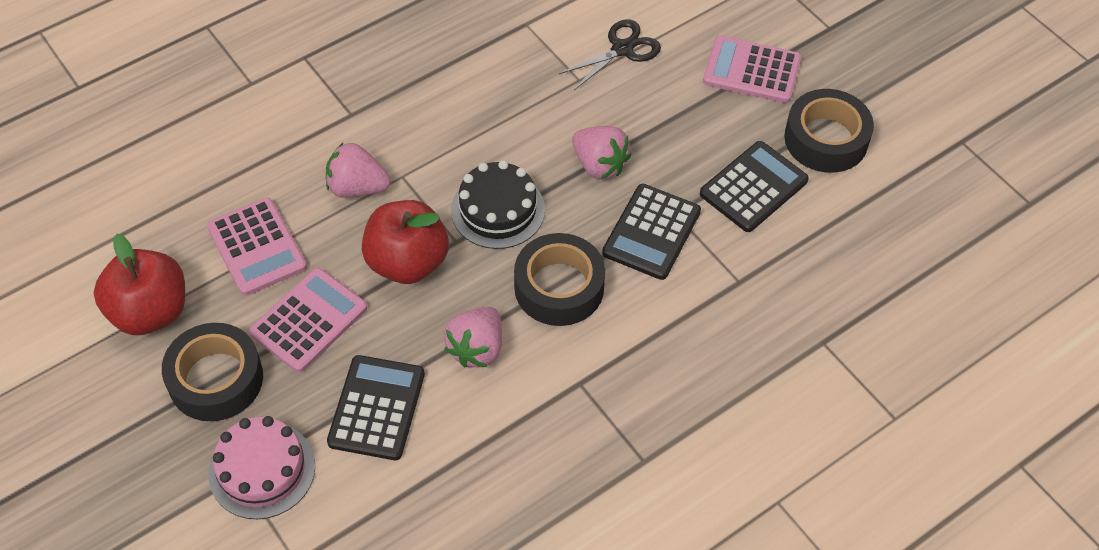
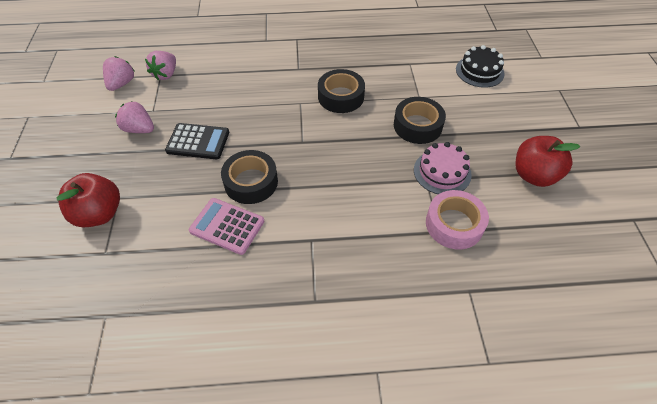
black calculator: 3 -> 1
black scissors: 1 -> 0
pink calculator: 3 -> 1
pink tape: 0 -> 1

